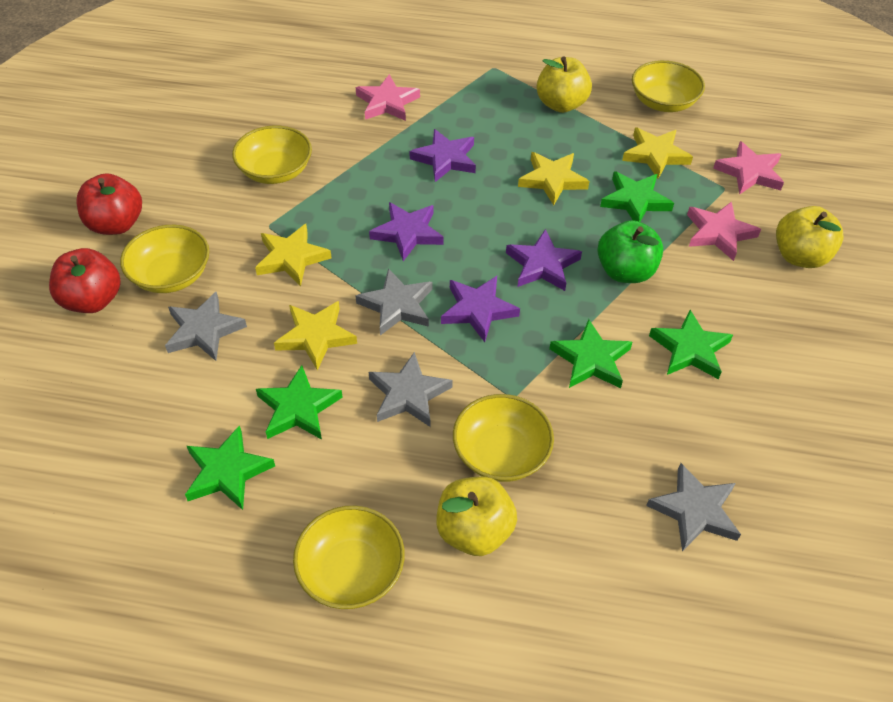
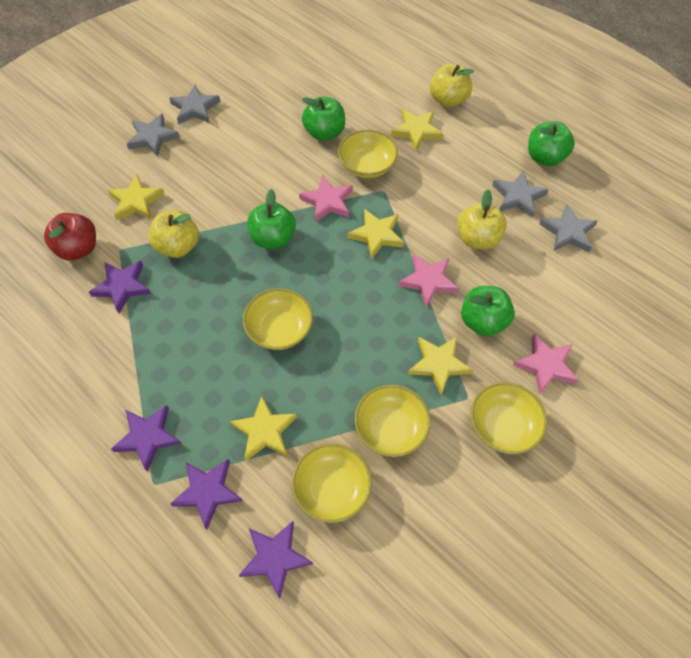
green apple: 1 -> 4
green star: 5 -> 0
red apple: 2 -> 1
yellow star: 4 -> 5

